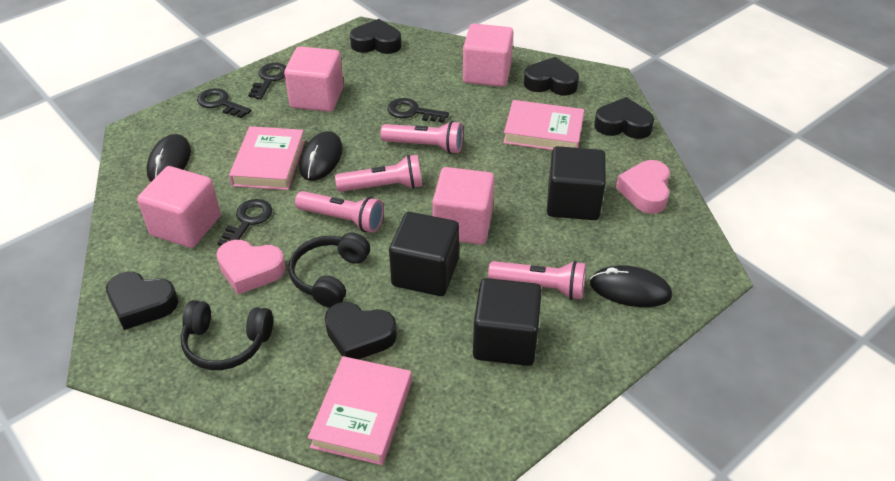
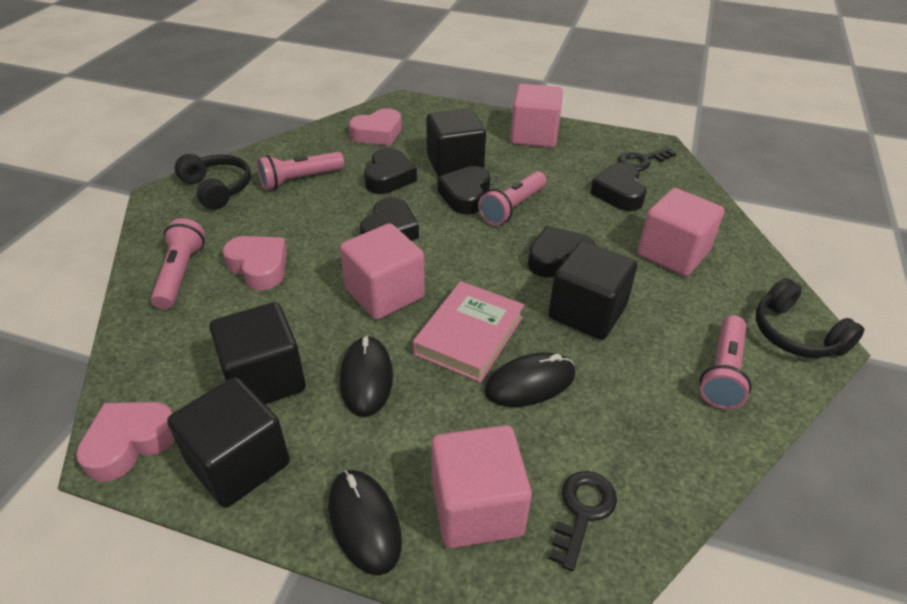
black cube: 3 -> 4
black key: 4 -> 2
pink book: 3 -> 1
pink heart: 2 -> 3

